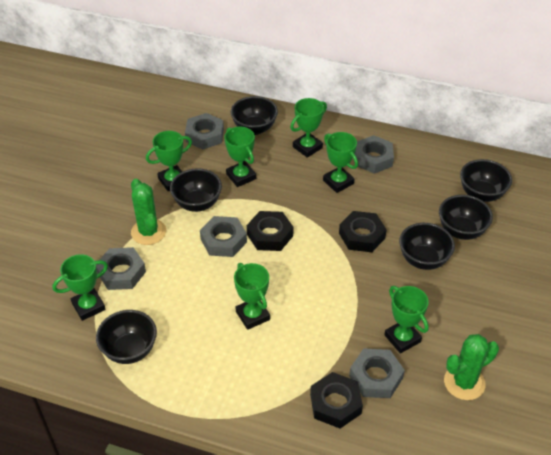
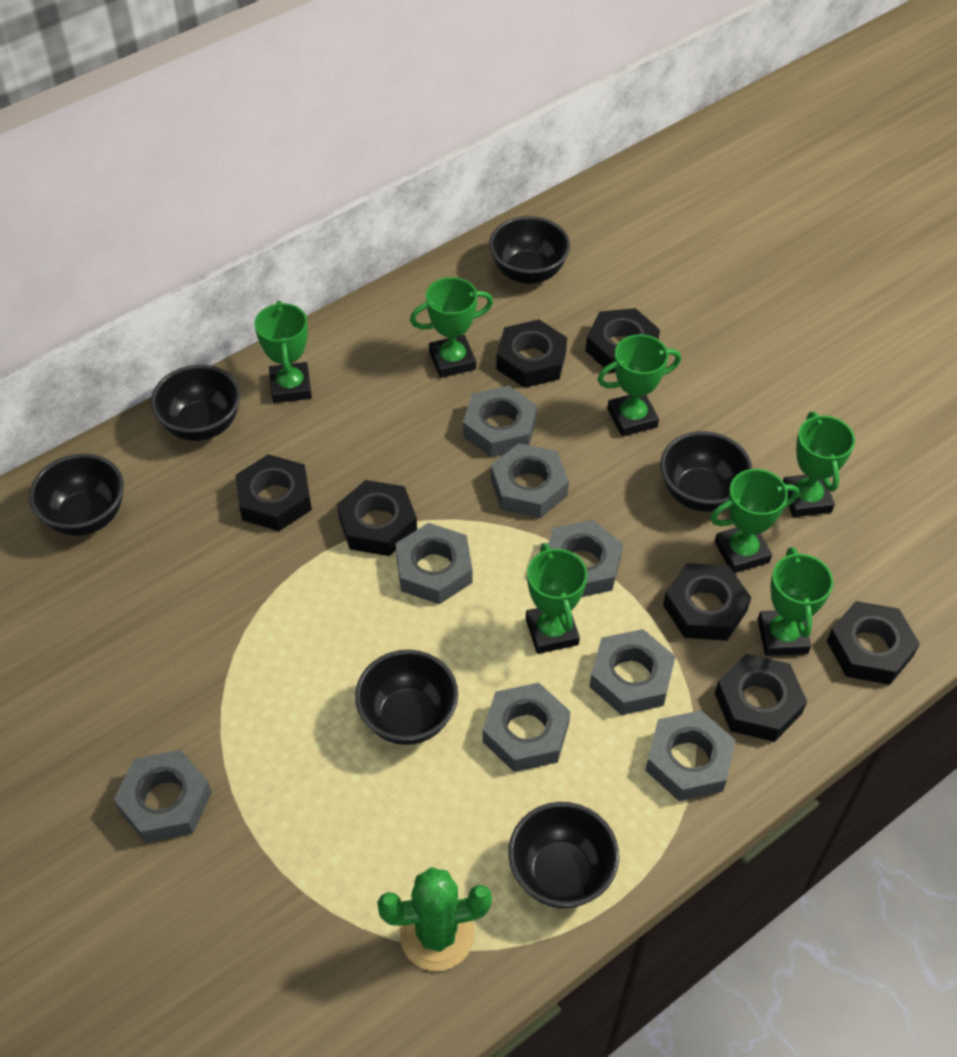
black nut: 3 -> 7
green cactus: 2 -> 1
grey nut: 5 -> 8

